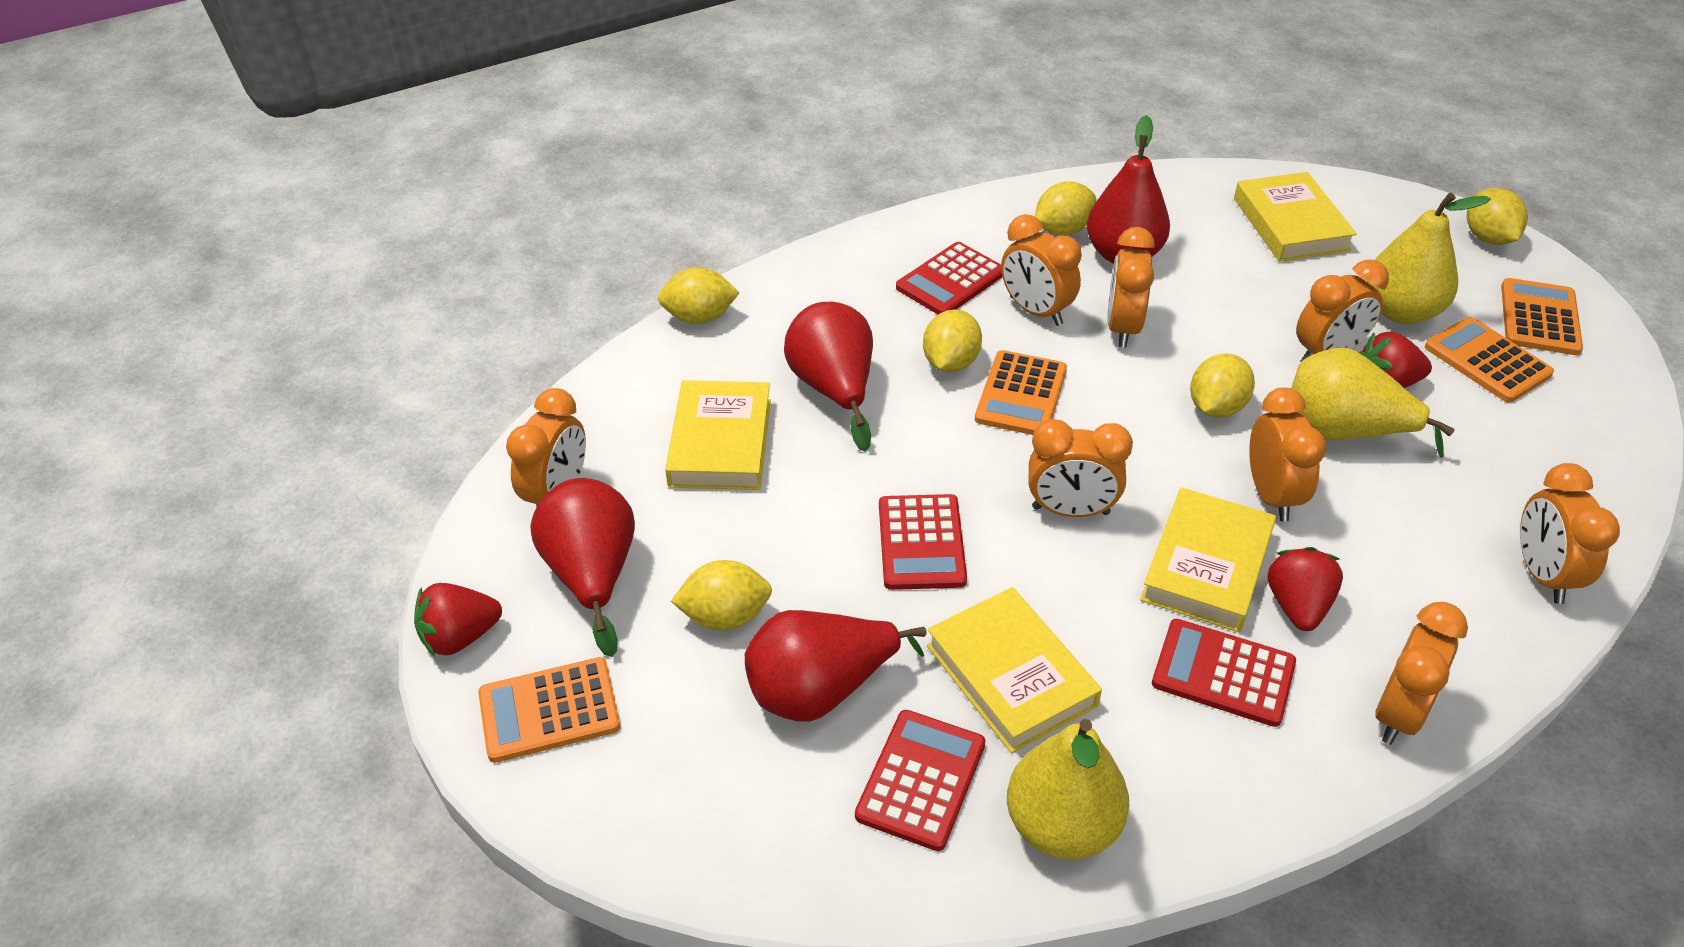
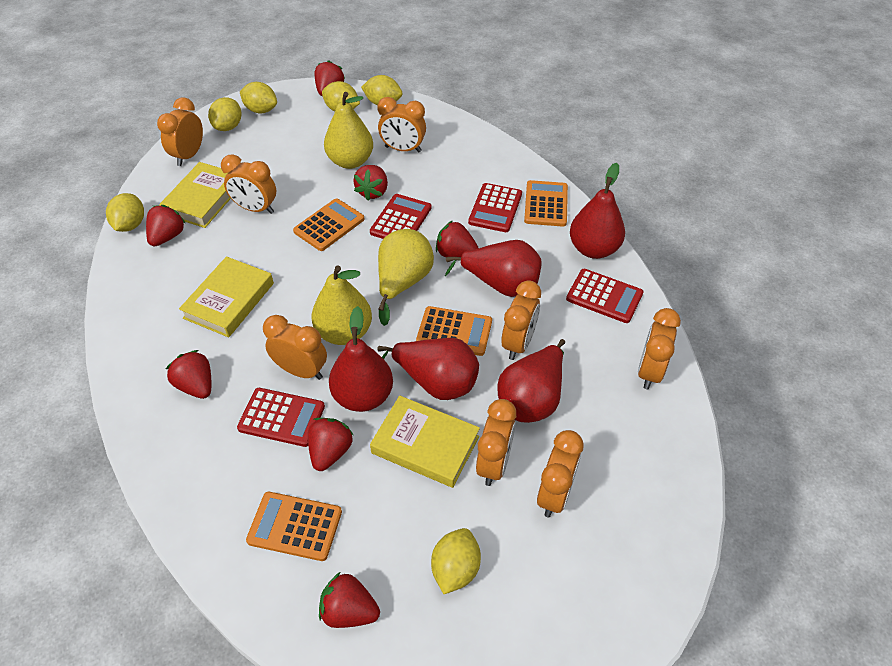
red pear: 4 -> 5
red strawberry: 3 -> 7
yellow book: 4 -> 3

